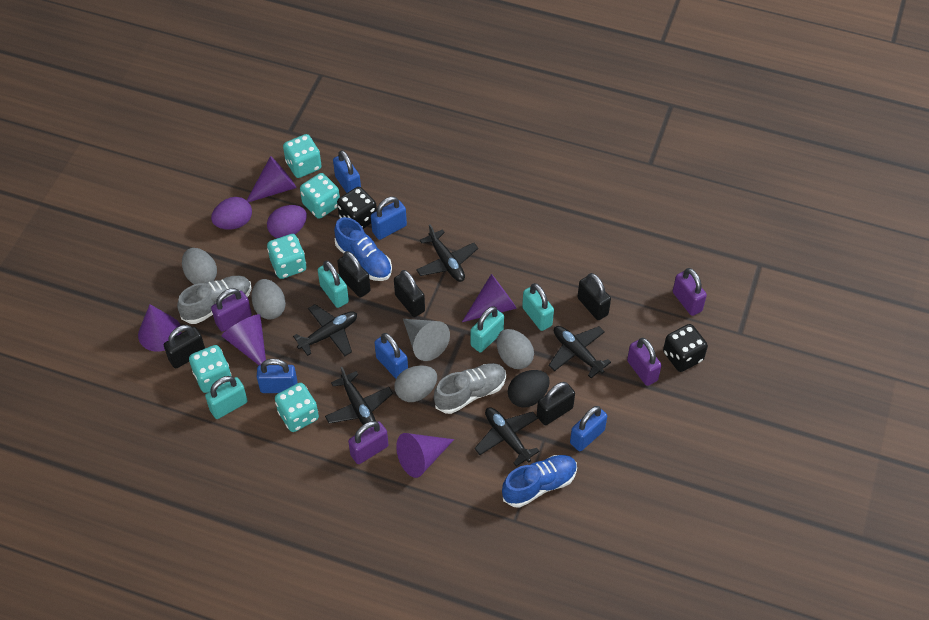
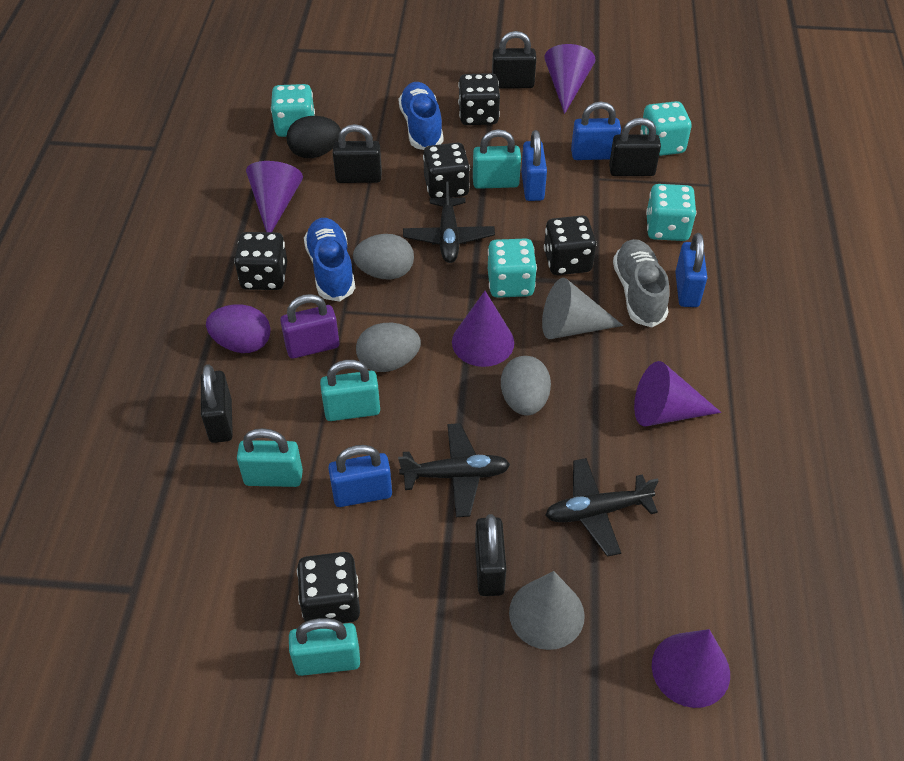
black dice: 2 -> 5
black plane: 5 -> 3
blue padlock: 5 -> 4
grey cone: 1 -> 2
grey egg: 4 -> 3
grey shoe: 2 -> 1
purple egg: 2 -> 1
purple padlock: 4 -> 1
turquoise dice: 5 -> 4

